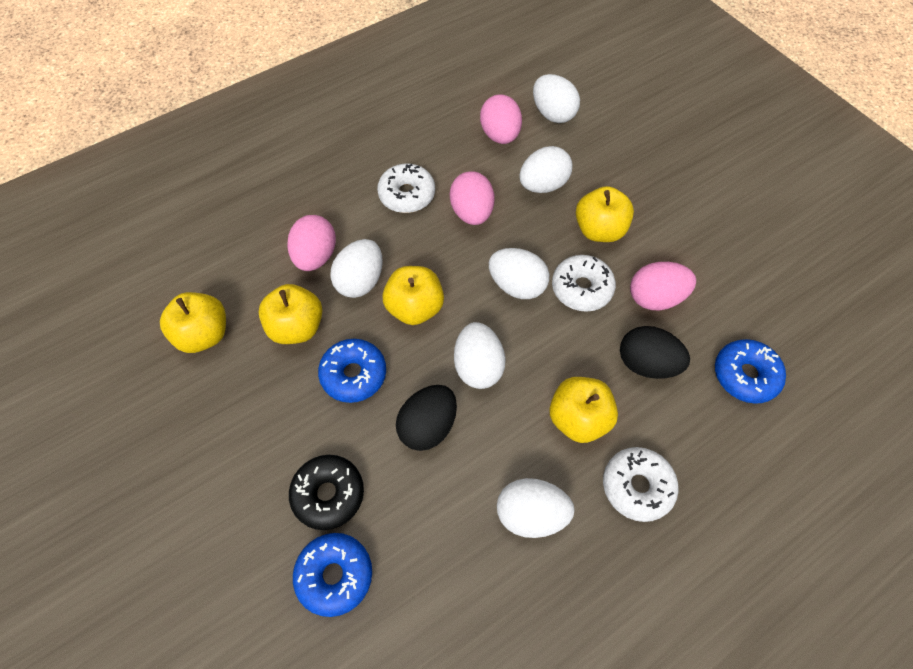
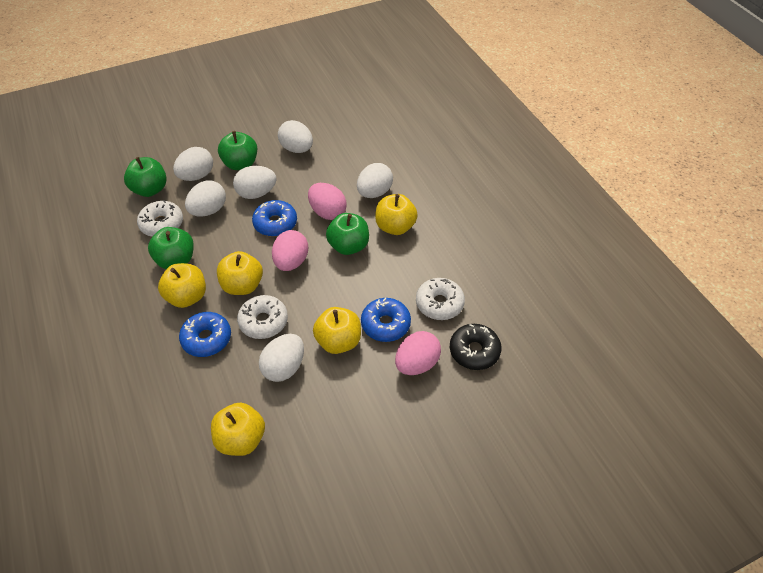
black egg: 2 -> 0
green apple: 0 -> 4
pink egg: 4 -> 3

